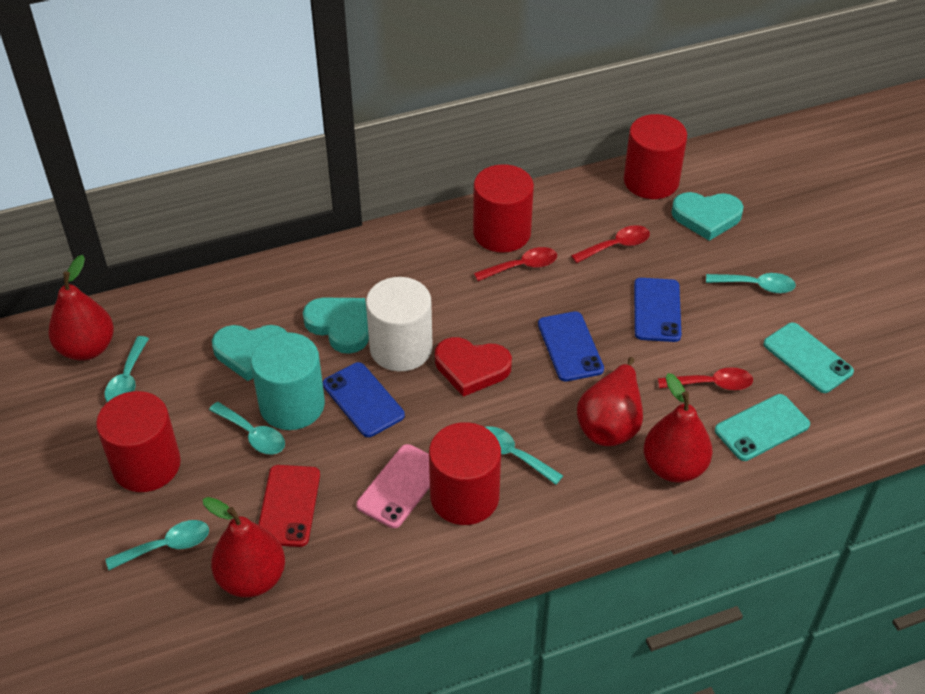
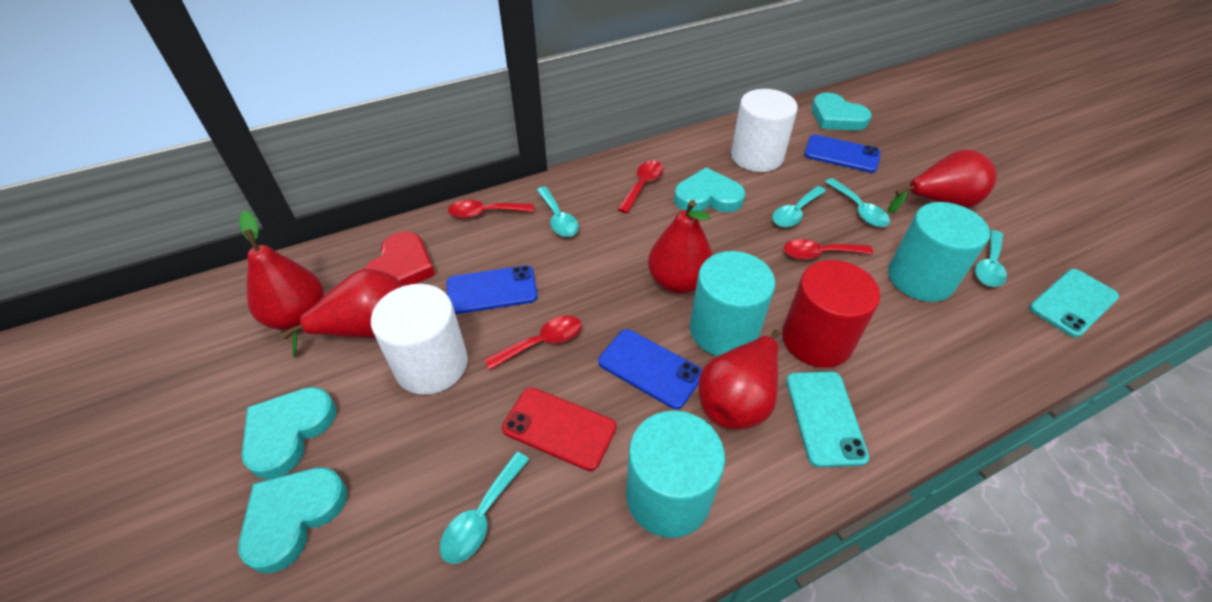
pink phone: 1 -> 0
red cylinder: 4 -> 1
red pear: 4 -> 5
red spoon: 3 -> 4
turquoise cylinder: 1 -> 3
turquoise heart: 3 -> 4
white cylinder: 1 -> 2

